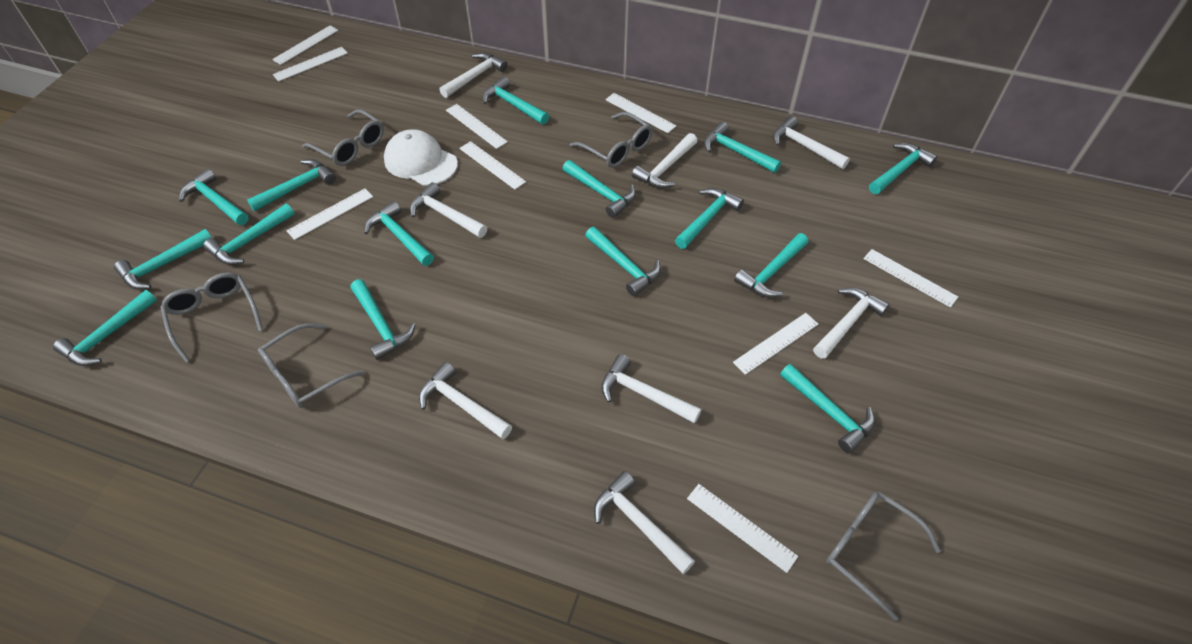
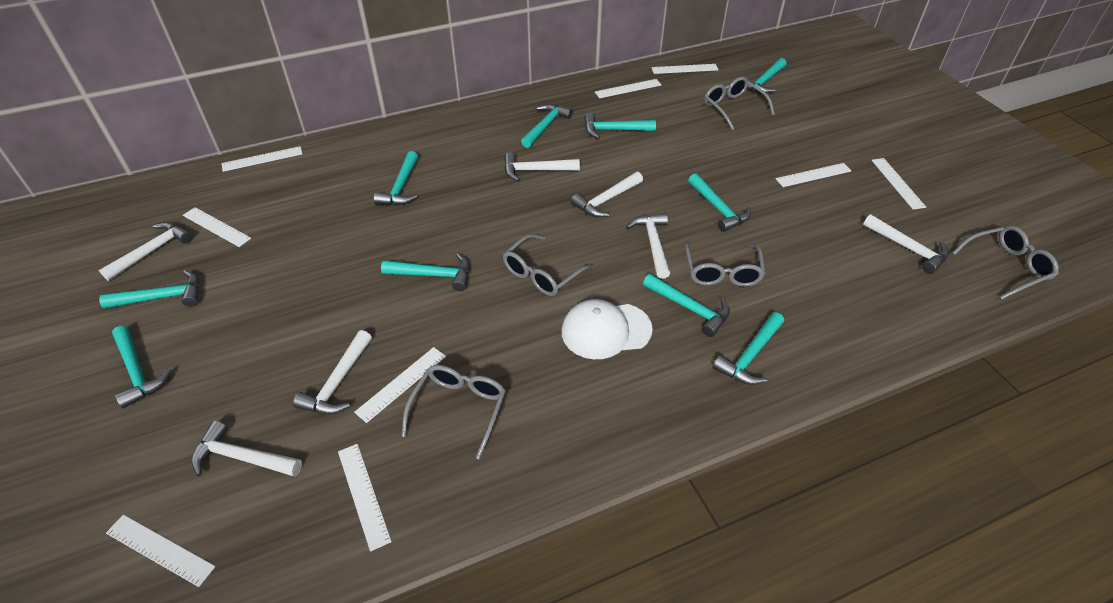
turquoise hammer: 15 -> 10
white hammer: 8 -> 7

